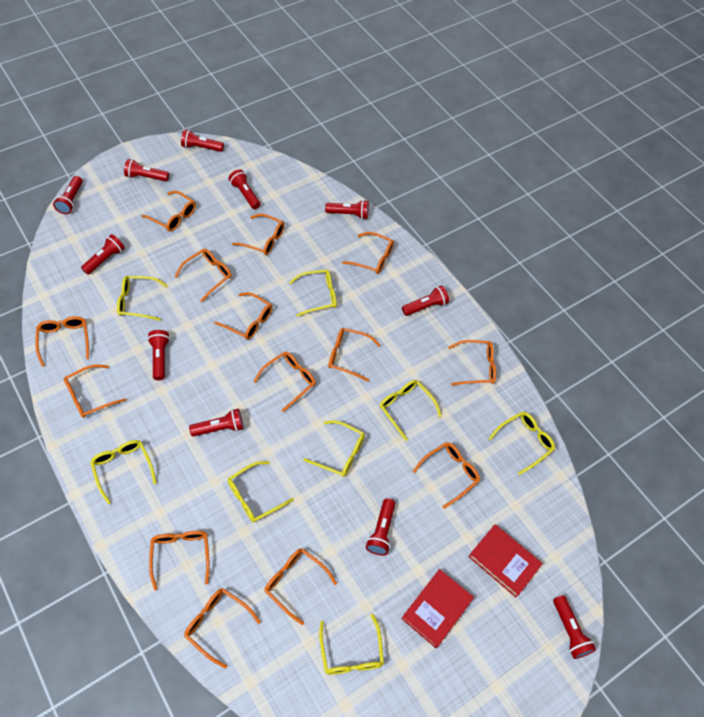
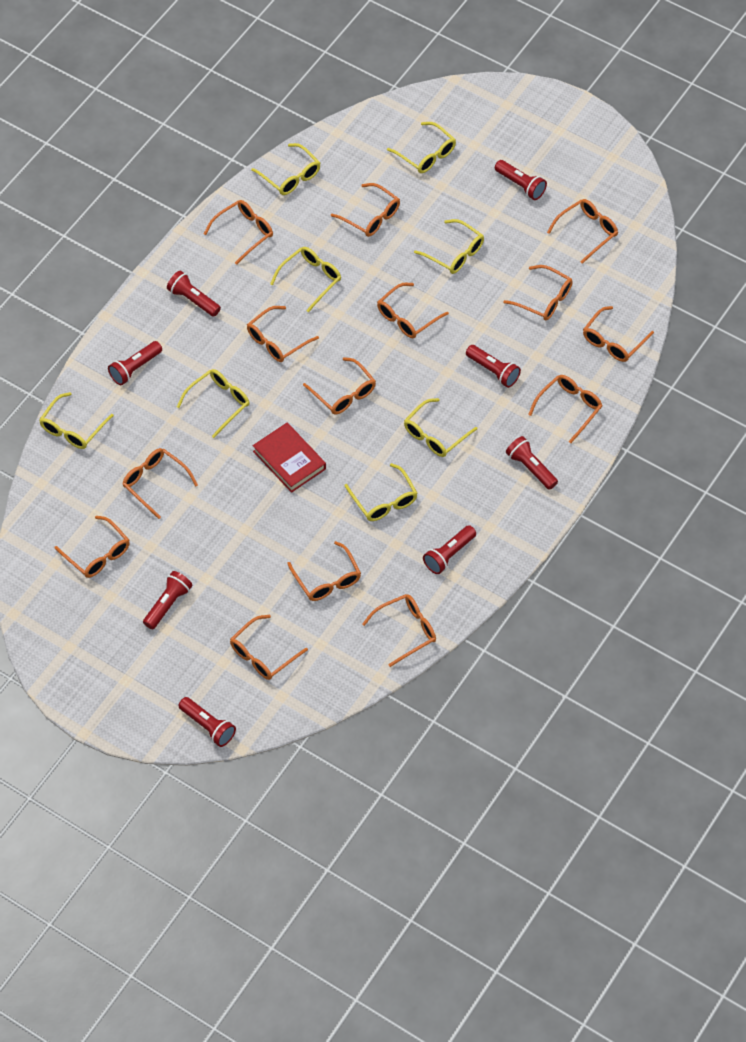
red book: 2 -> 1
red flashlight: 11 -> 8

